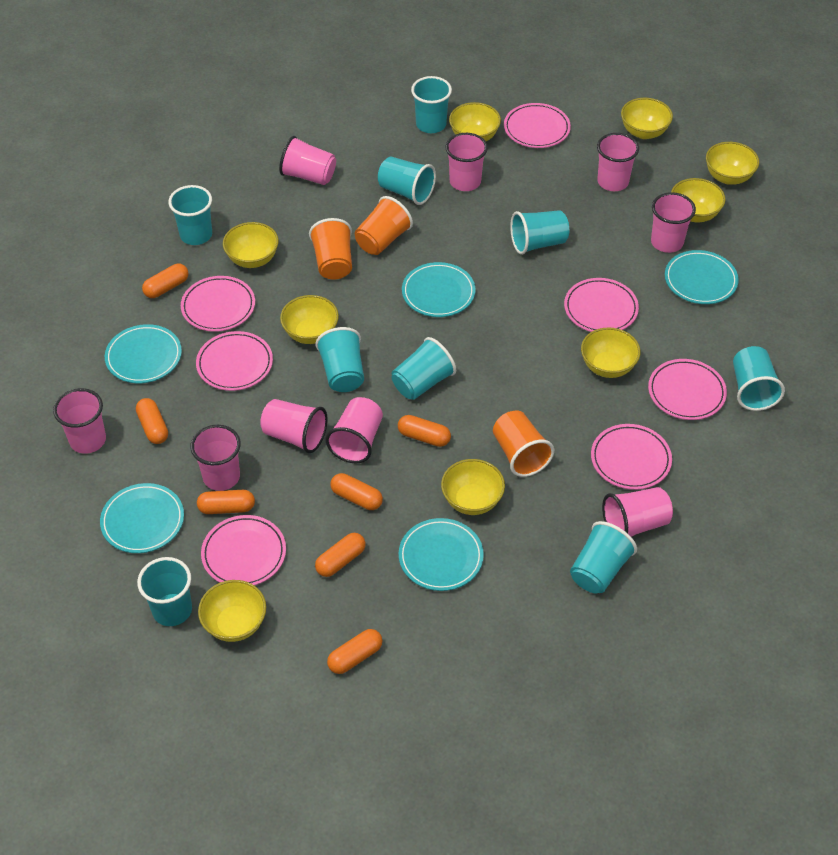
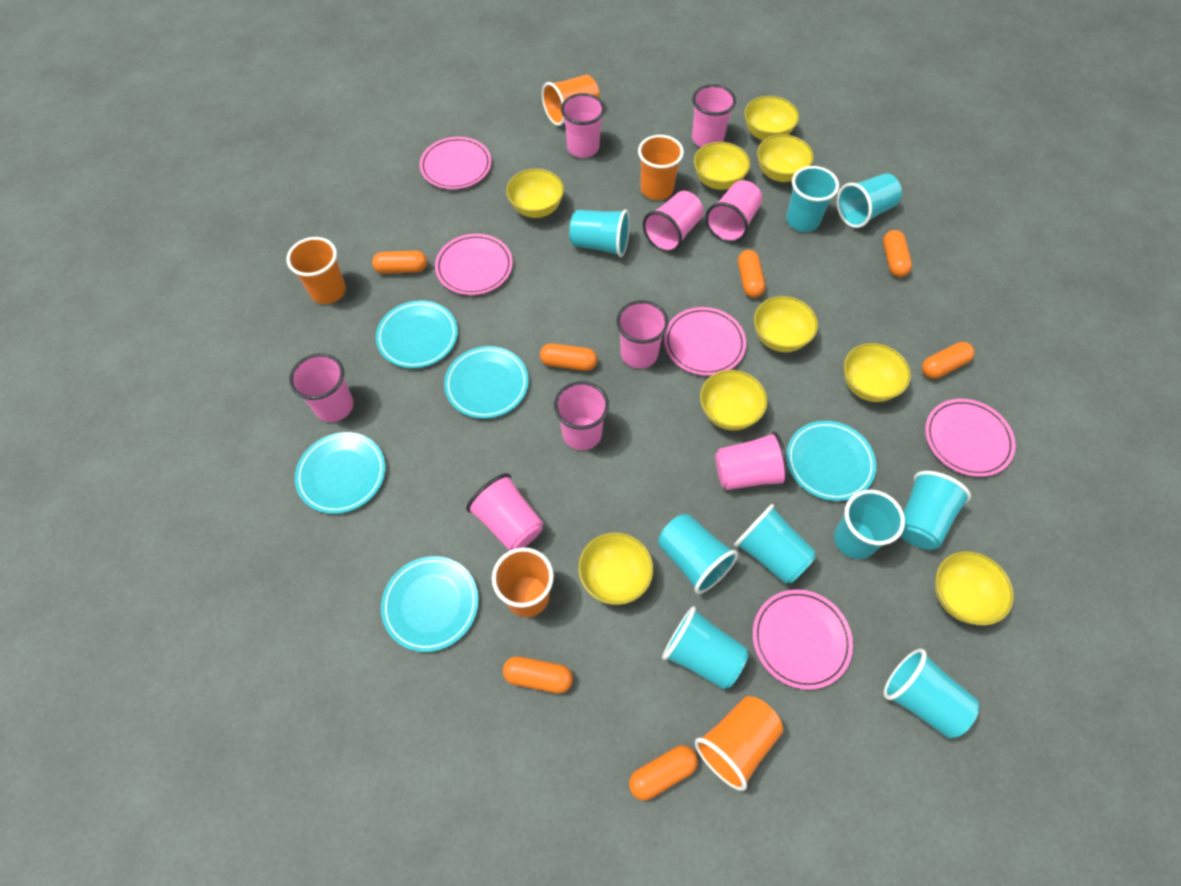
orange cup: 3 -> 5
pink plate: 7 -> 5

